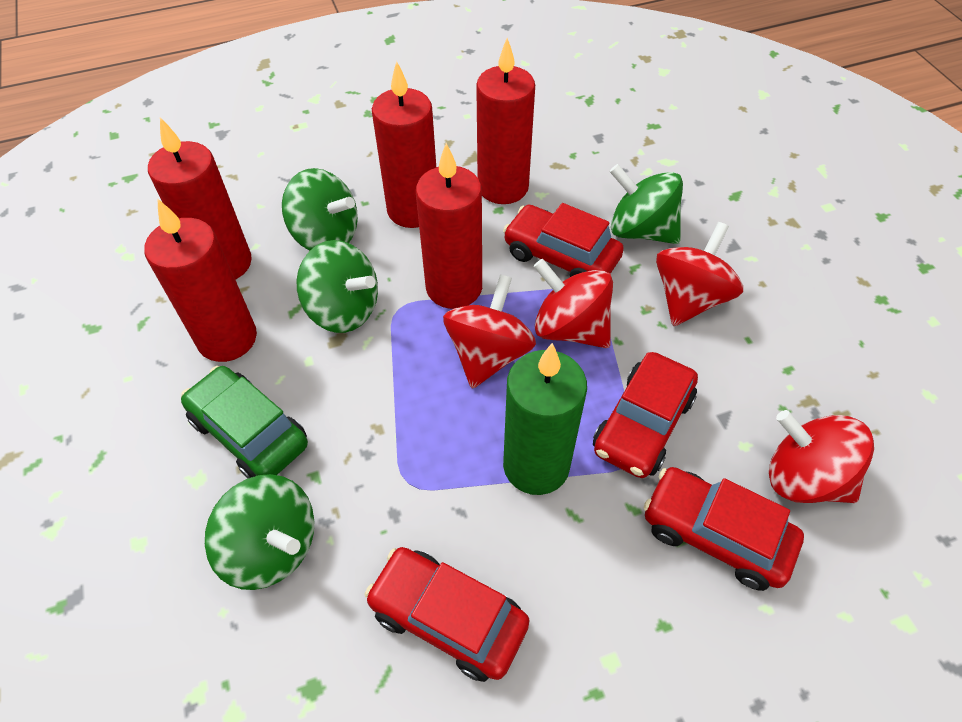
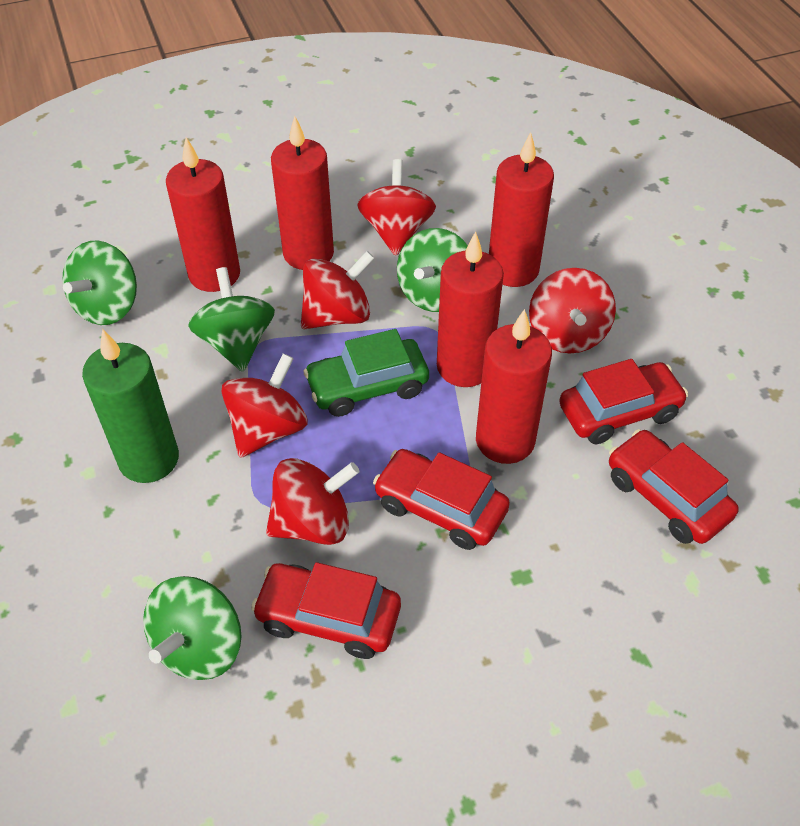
red spinning top: 4 -> 5

